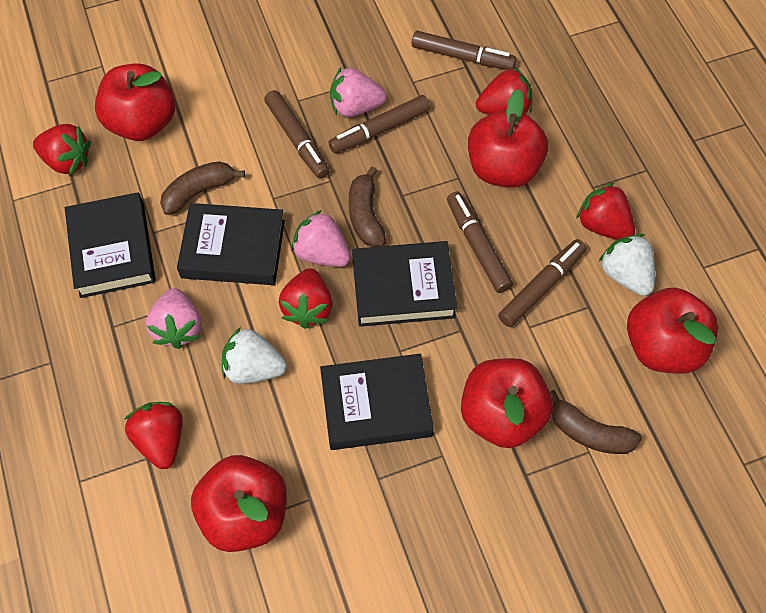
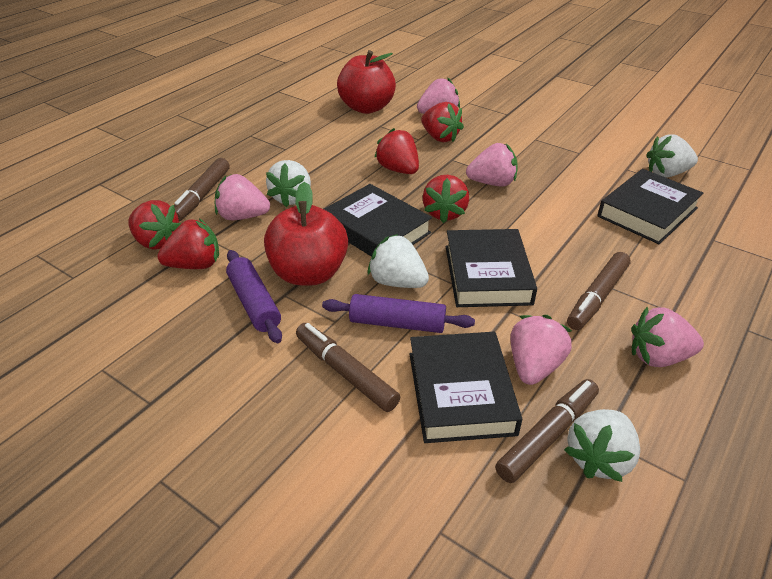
brown banana: 3 -> 0
brown marker: 5 -> 4
pink strawberry: 3 -> 5
purple rolling pin: 0 -> 2
red apple: 5 -> 2
white strawberry: 2 -> 4

